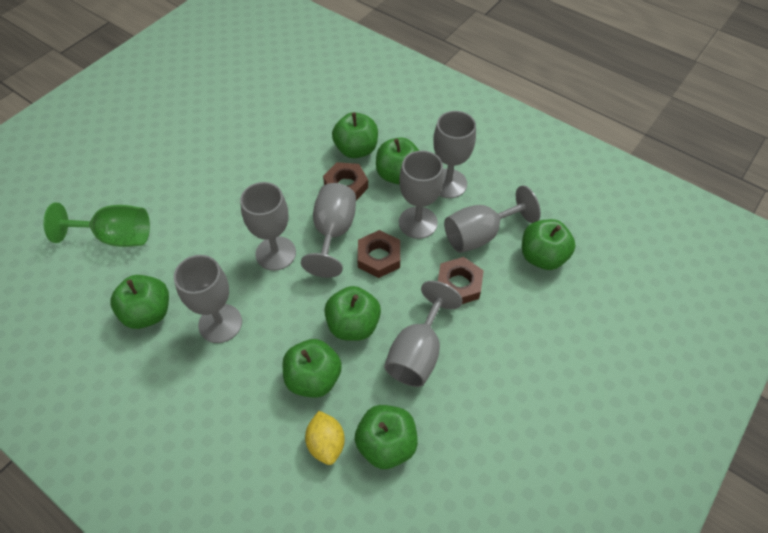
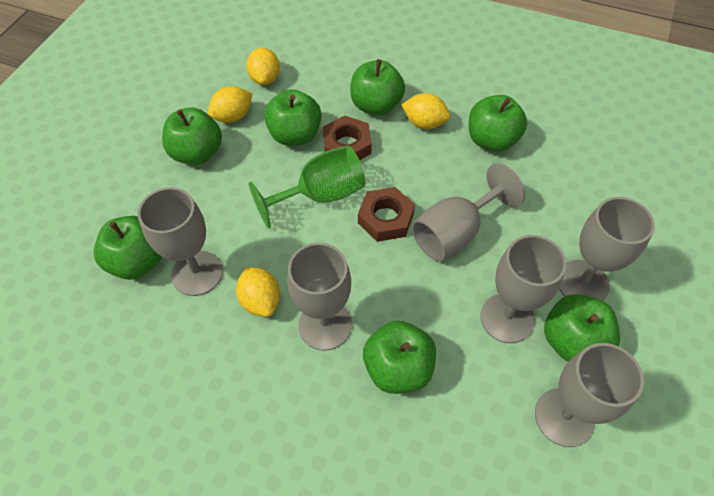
brown nut: 3 -> 2
grey goblet: 7 -> 6
yellow lemon: 1 -> 4

